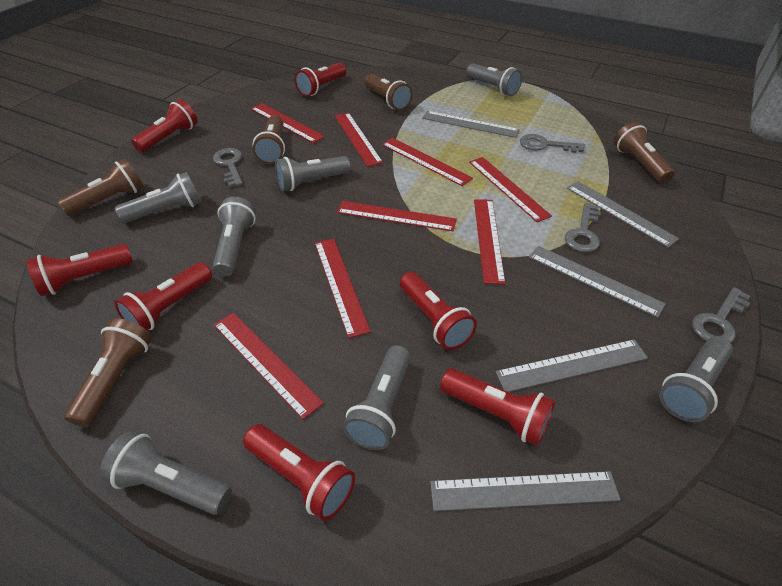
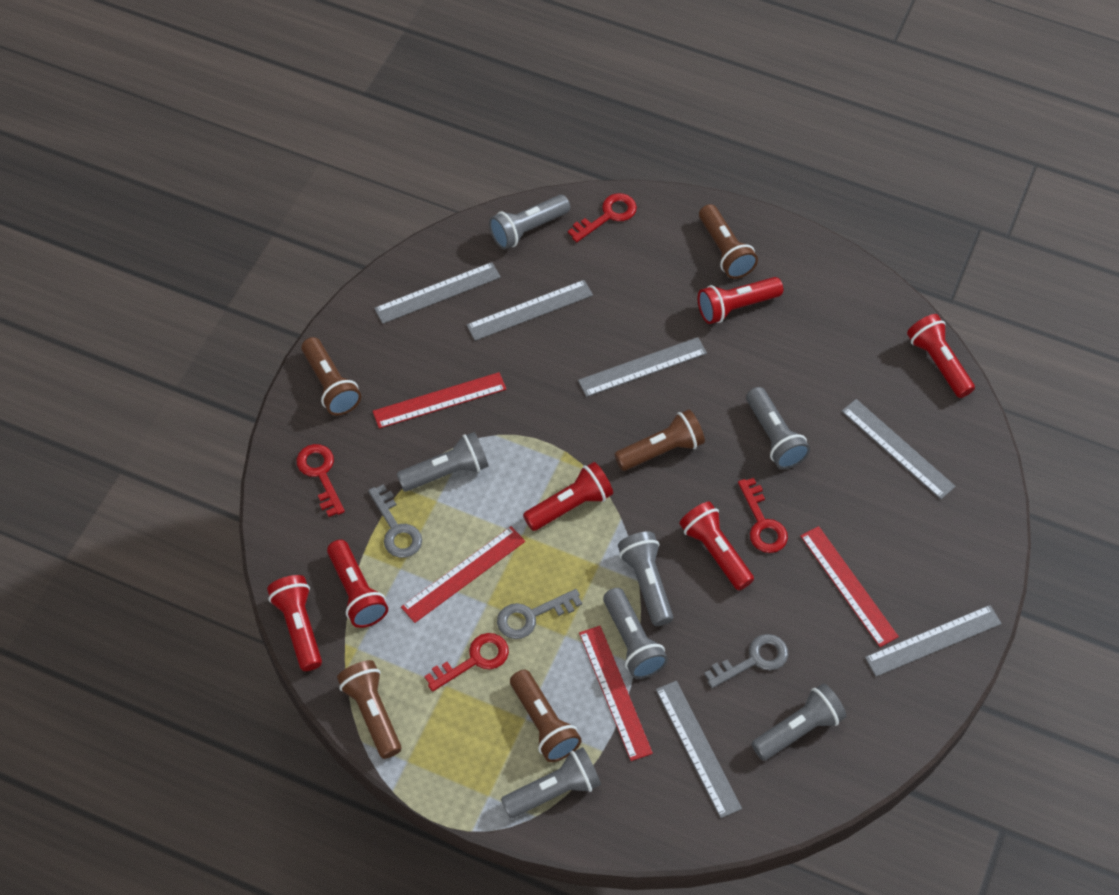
grey key: 4 -> 3
grey ruler: 5 -> 6
red flashlight: 7 -> 6
red key: 0 -> 4
red ruler: 8 -> 4

